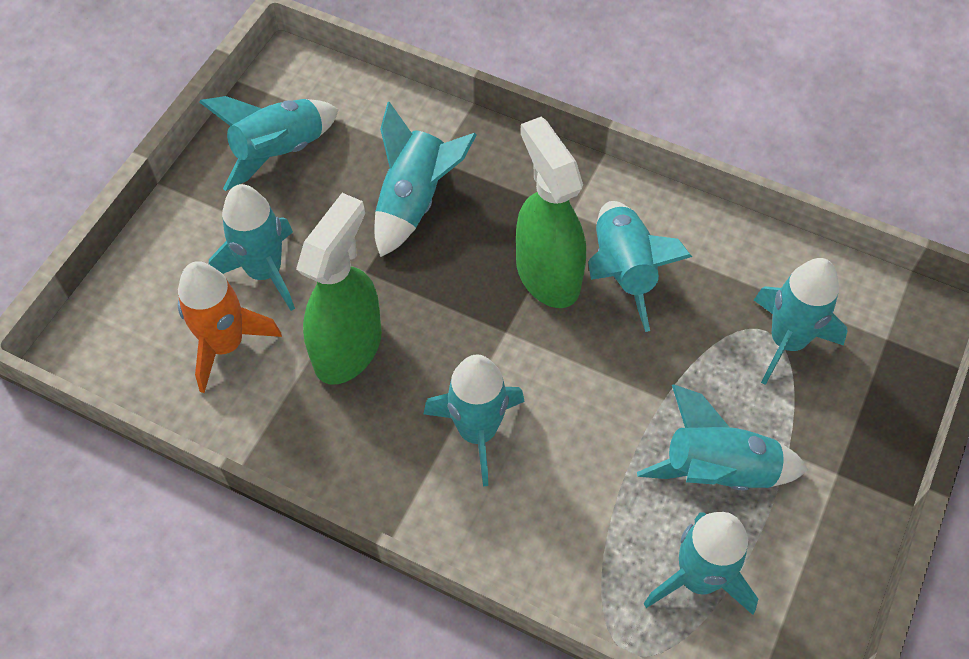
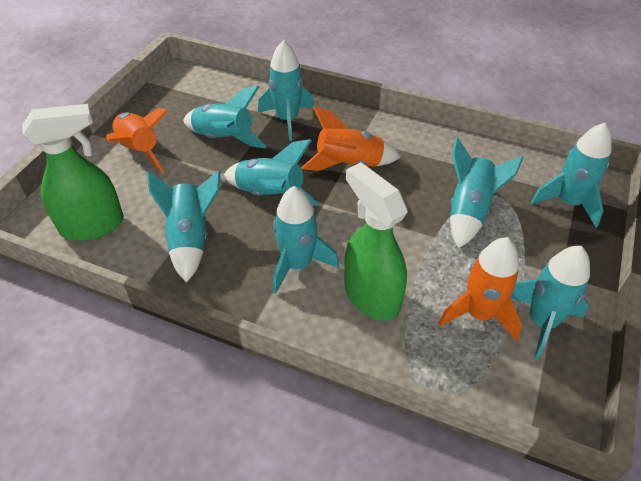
orange rocket: 1 -> 3

